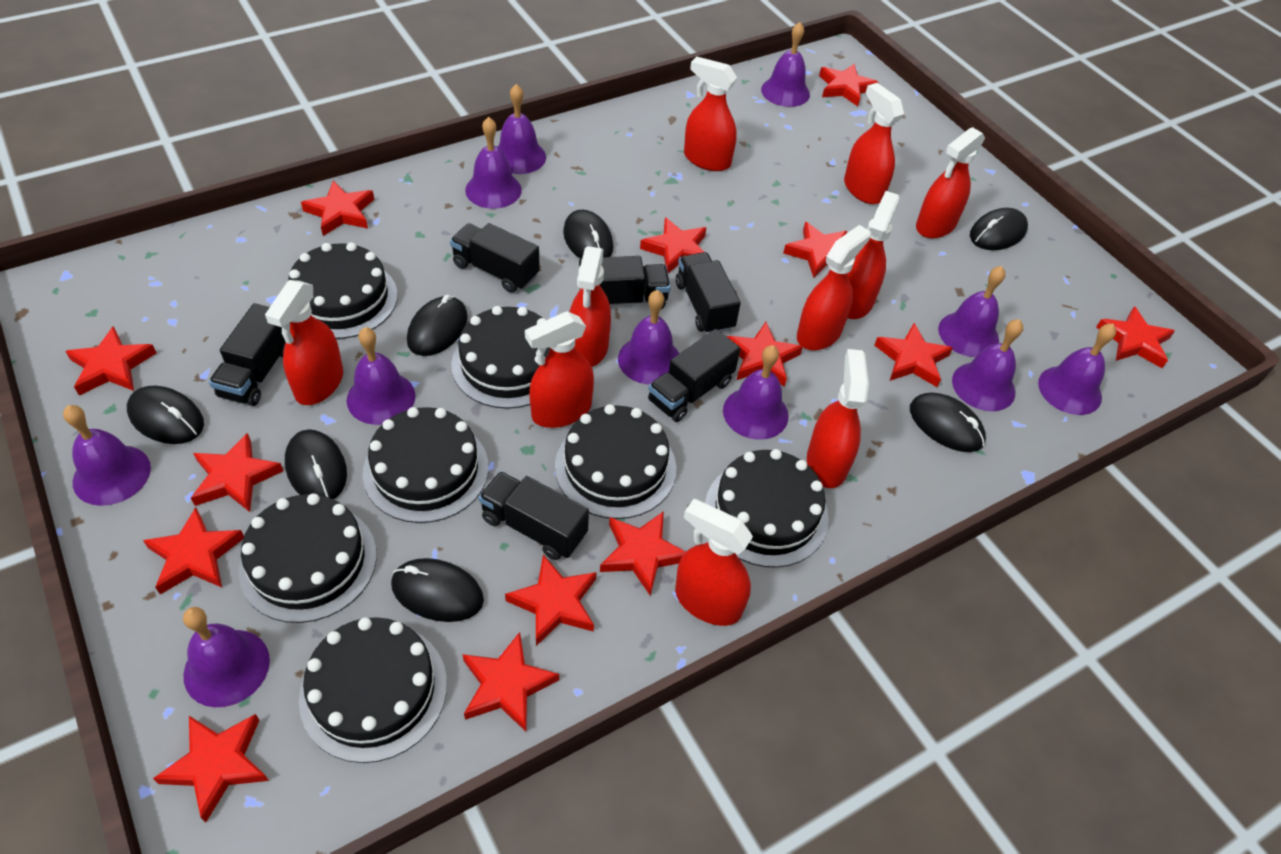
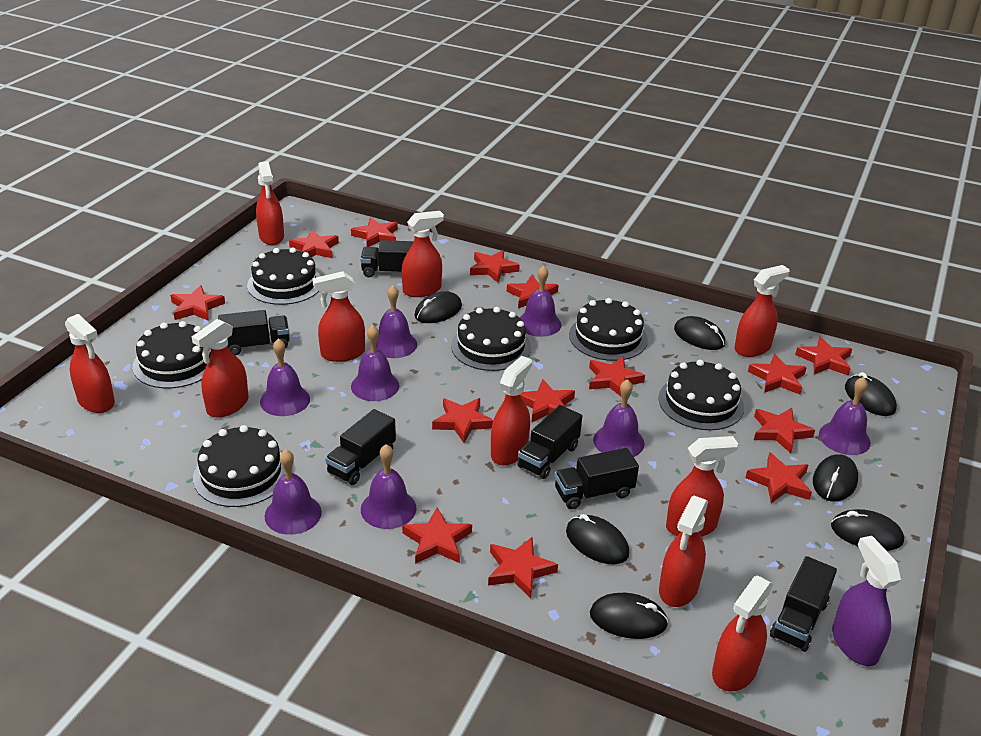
black cake: 7 -> 6
purple bell: 11 -> 8
purple spray bottle: 0 -> 1

